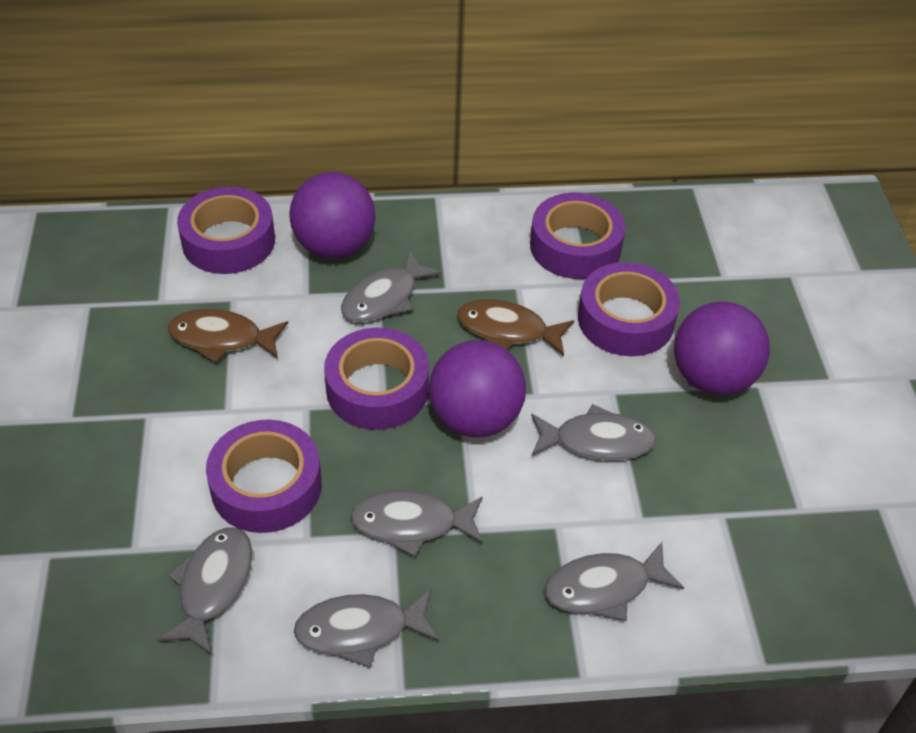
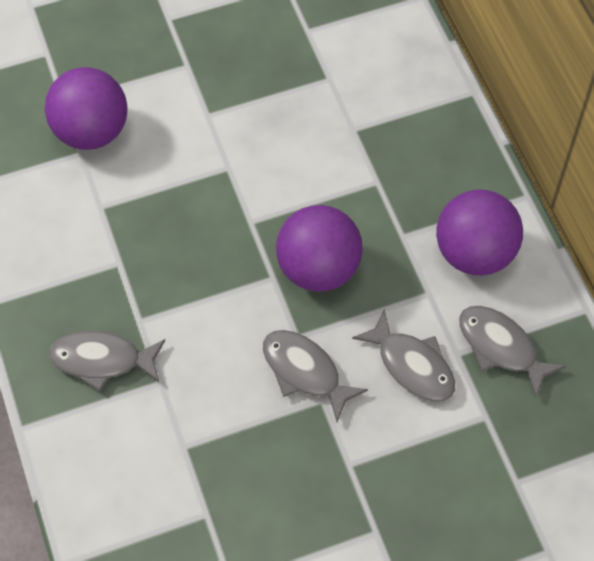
brown fish: 2 -> 0
grey fish: 6 -> 4
purple tape: 5 -> 0

